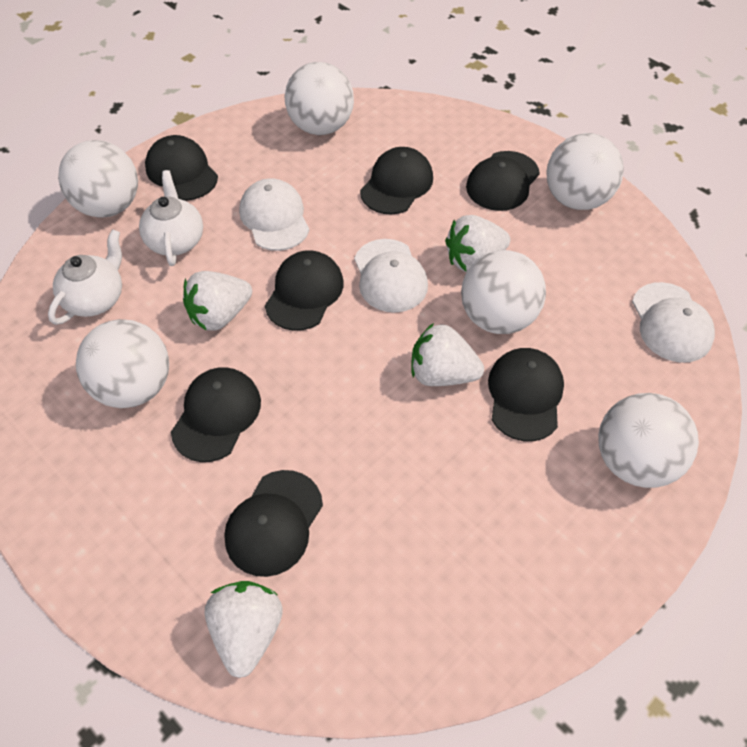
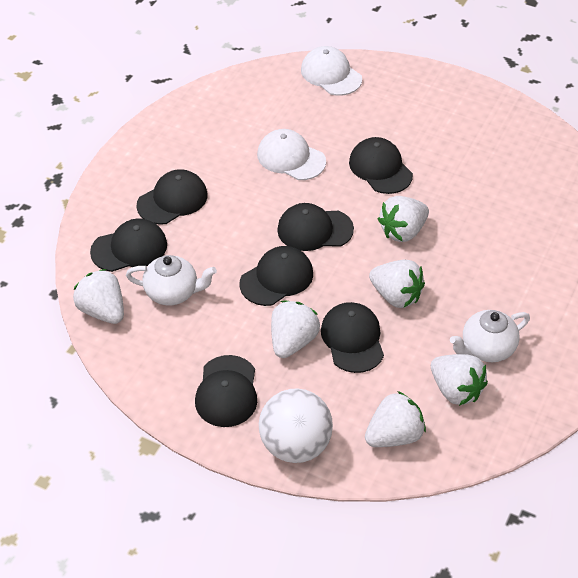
white ball: 6 -> 1
white cap: 3 -> 2
white strawberry: 4 -> 6

